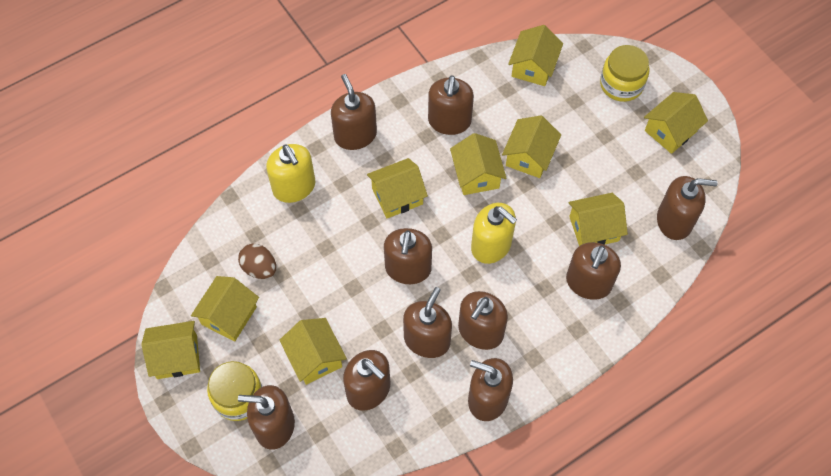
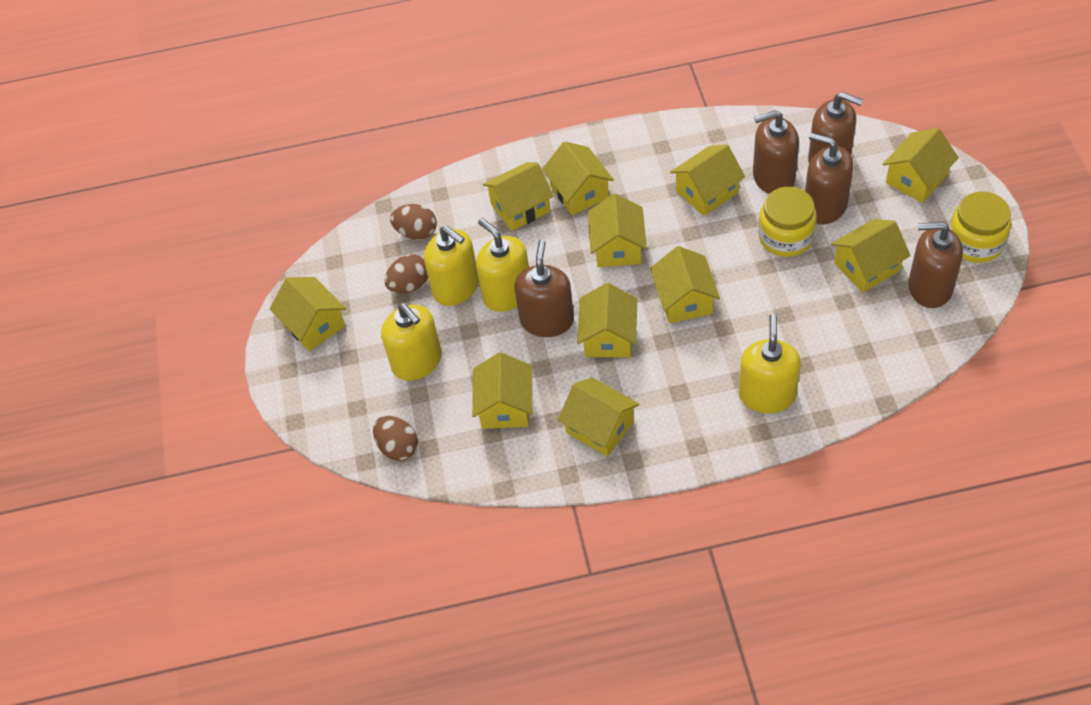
brown egg: 1 -> 3
brown soap dispenser: 10 -> 5
yellow house: 9 -> 11
yellow soap dispenser: 2 -> 4

